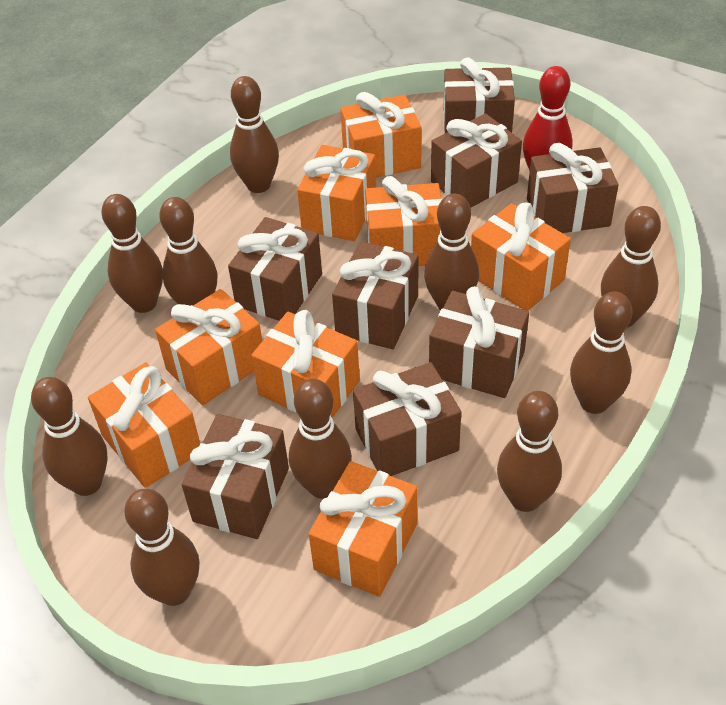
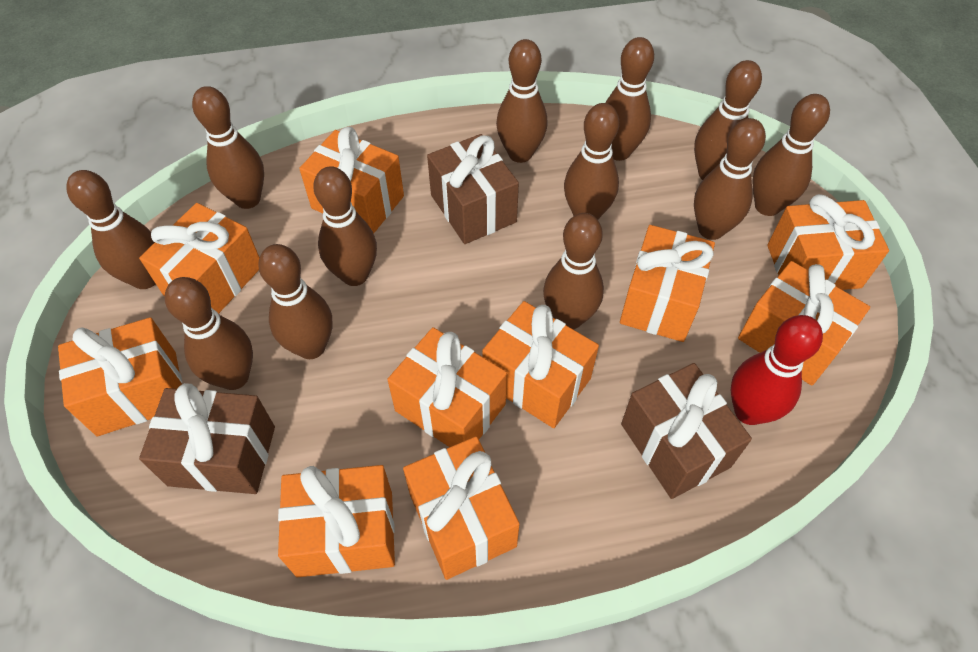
brown bowling pin: 10 -> 12
brown gift: 8 -> 3
orange gift: 8 -> 10

